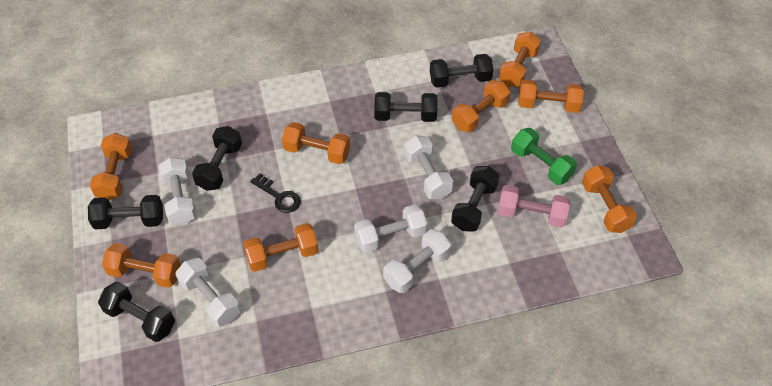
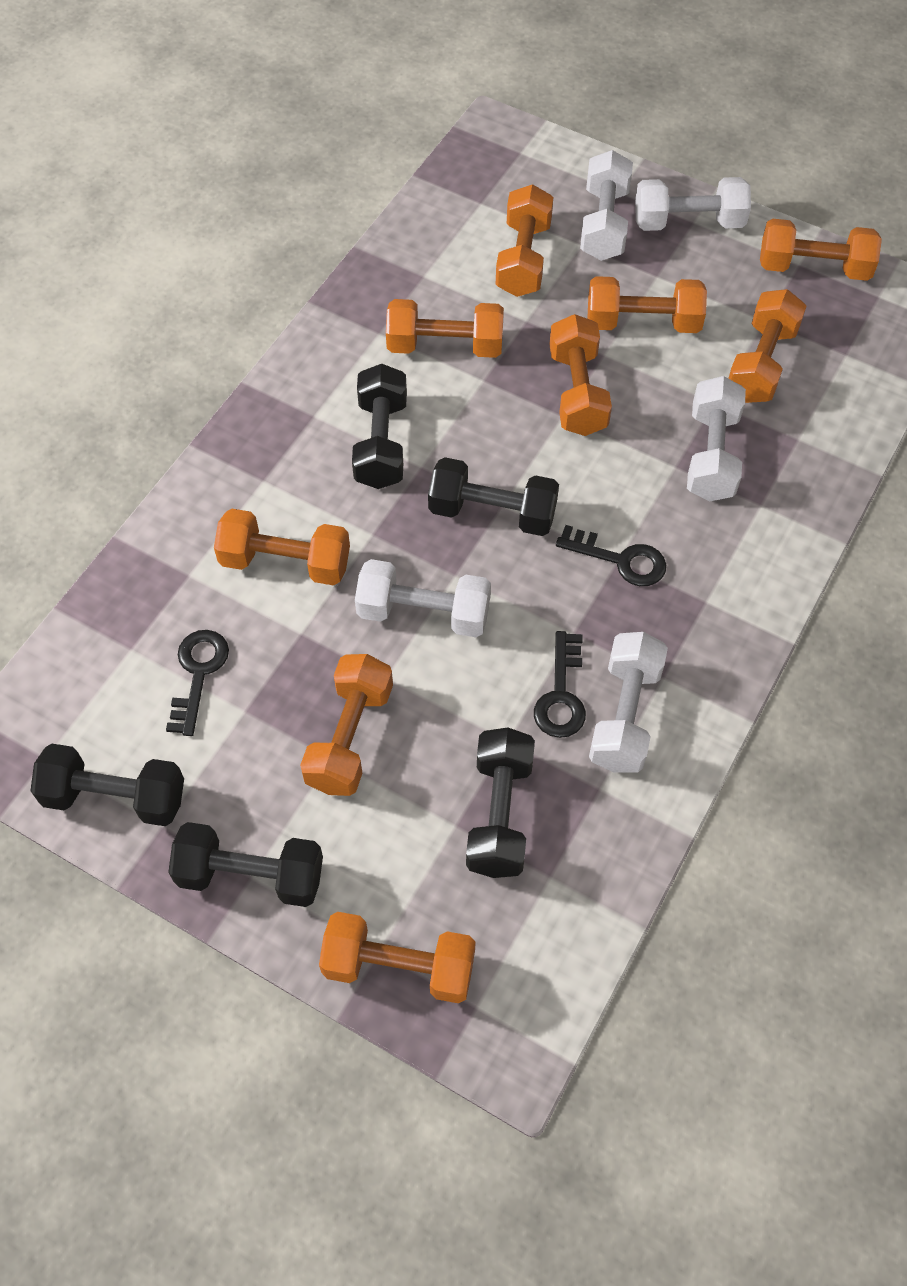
black dumbbell: 6 -> 5
black key: 1 -> 3
green dumbbell: 1 -> 0
orange dumbbell: 8 -> 9
pink dumbbell: 1 -> 0

